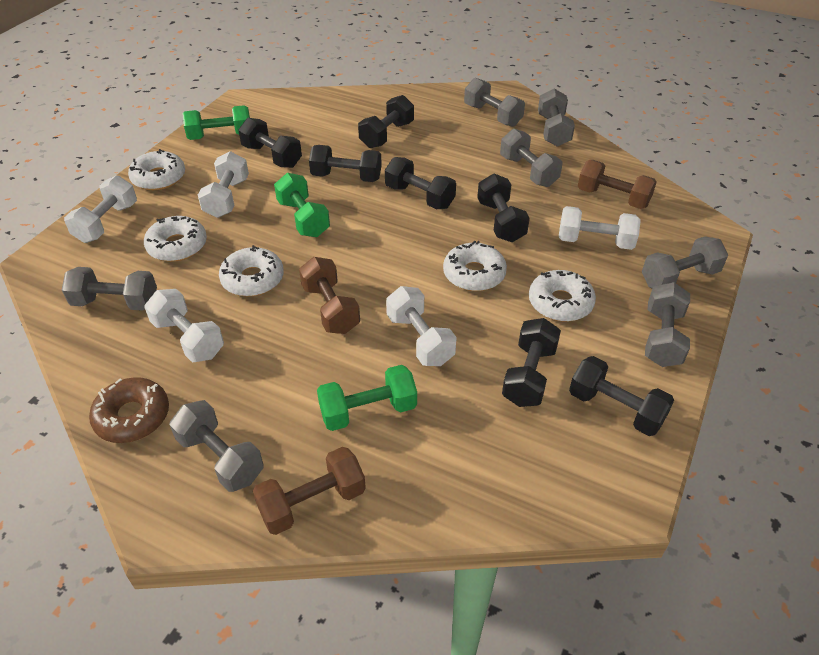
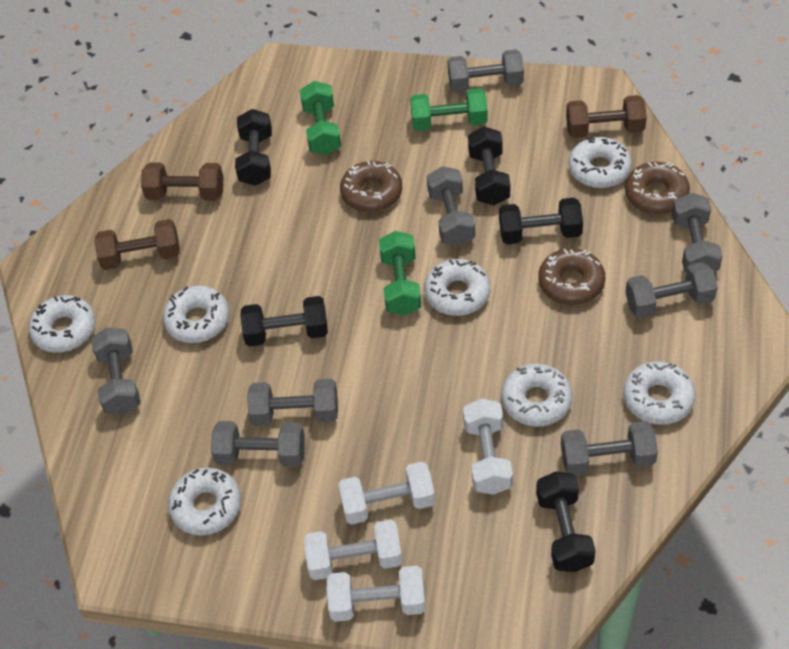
black dumbbell: 7 -> 5
brown donut: 1 -> 3
grey dumbbell: 7 -> 8
white donut: 5 -> 7
white dumbbell: 5 -> 4

